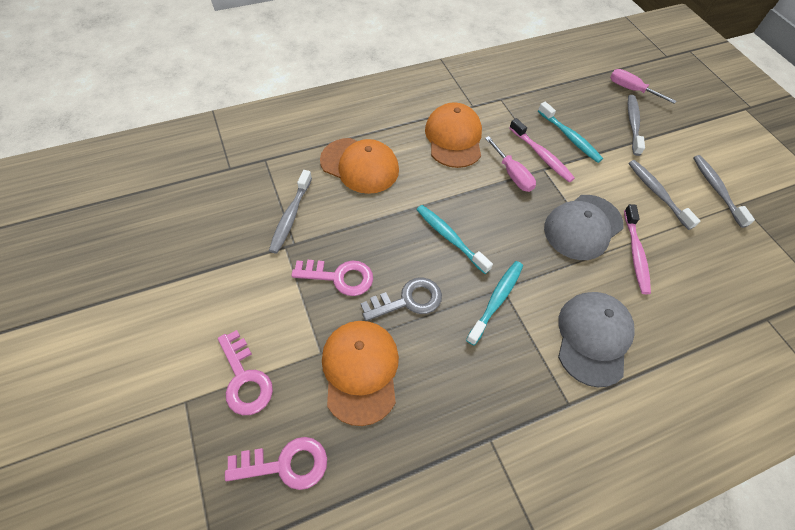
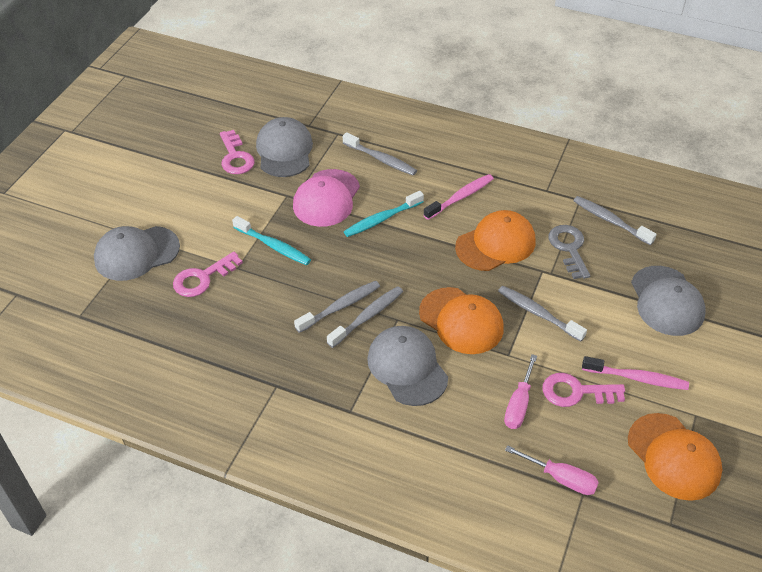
grey cap: 2 -> 4
grey toothbrush: 4 -> 5
pink cap: 0 -> 1
turquoise toothbrush: 3 -> 2

